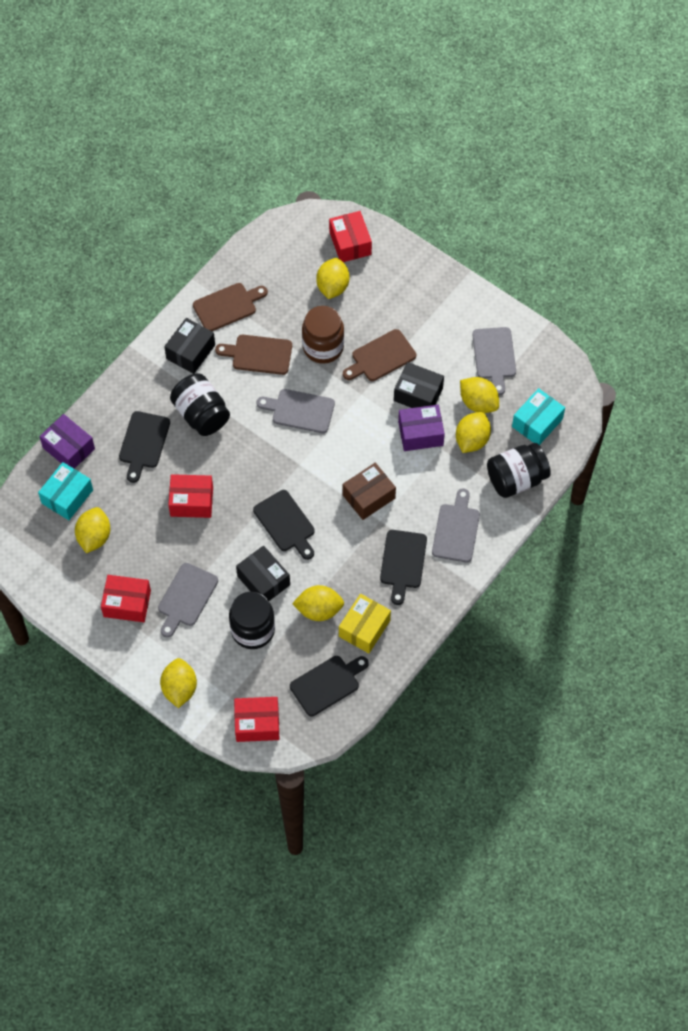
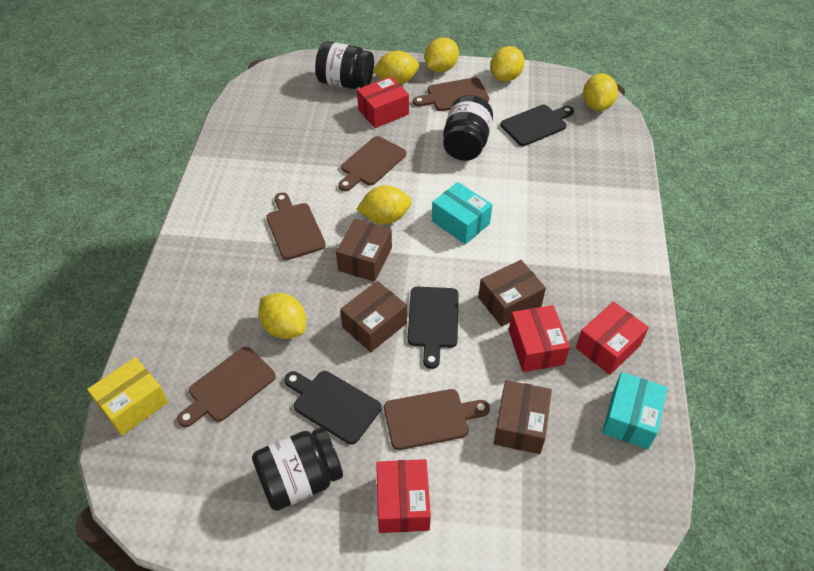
black box: 3 -> 0
black cutting board: 4 -> 3
brown box: 1 -> 4
brown cutting board: 3 -> 5
brown jar: 1 -> 0
grey cutting board: 4 -> 0
purple box: 2 -> 0

